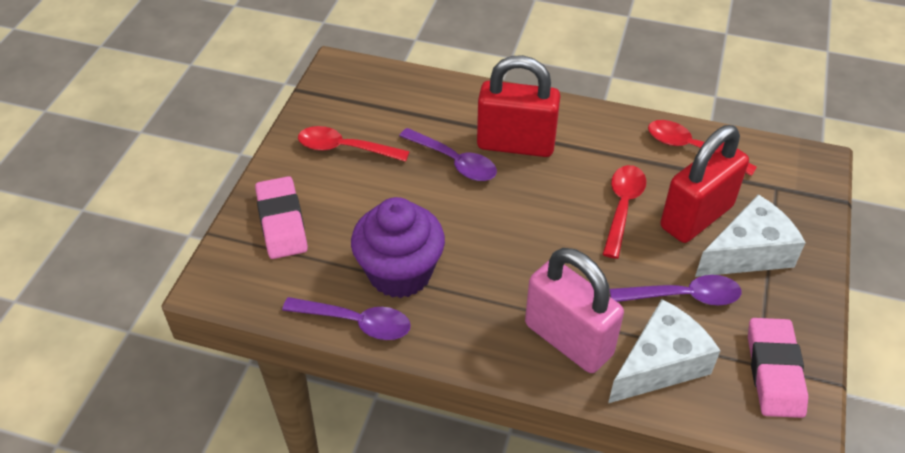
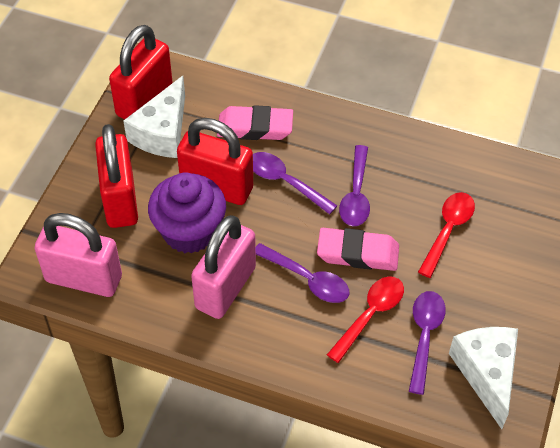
pink padlock: 1 -> 2
purple spoon: 3 -> 4
red padlock: 2 -> 3
red spoon: 3 -> 2

